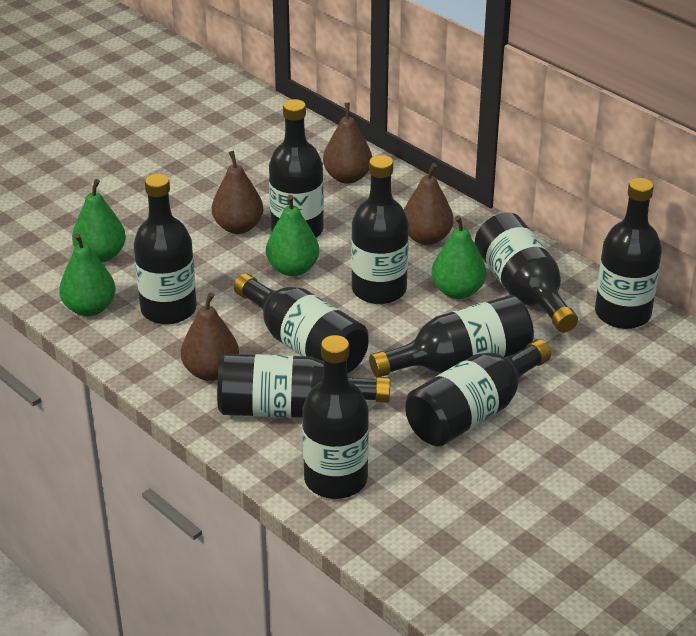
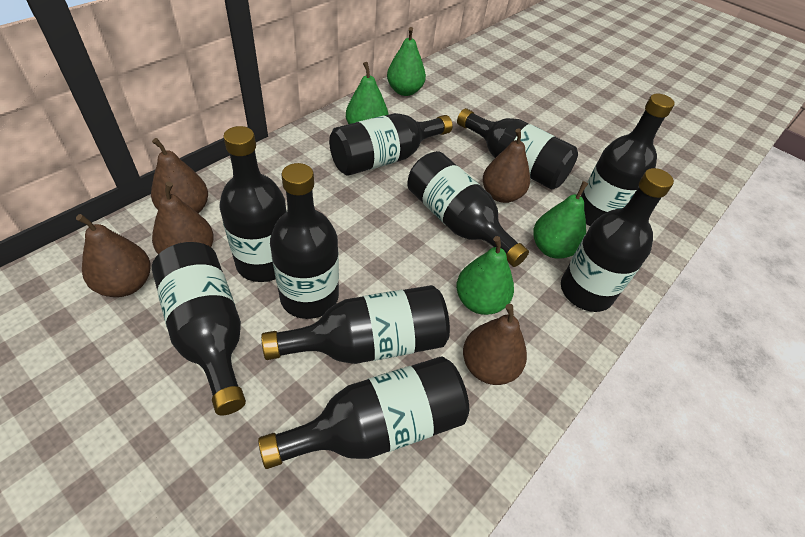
brown pear: 4 -> 5

